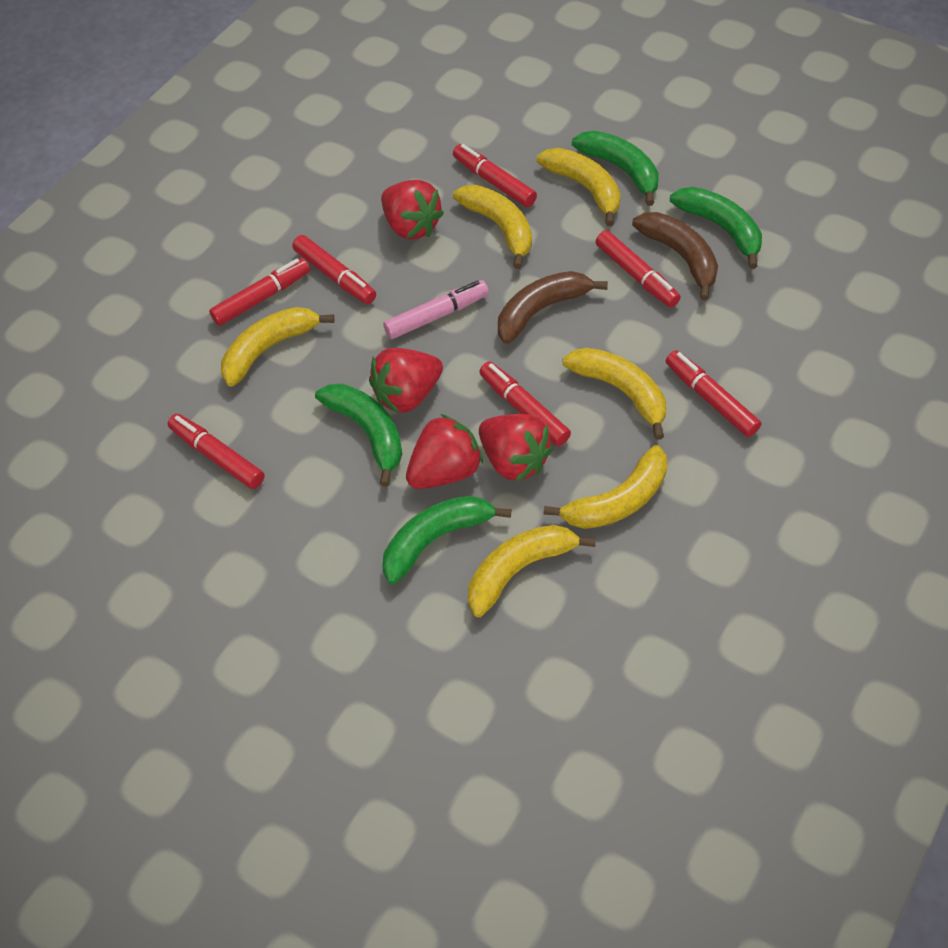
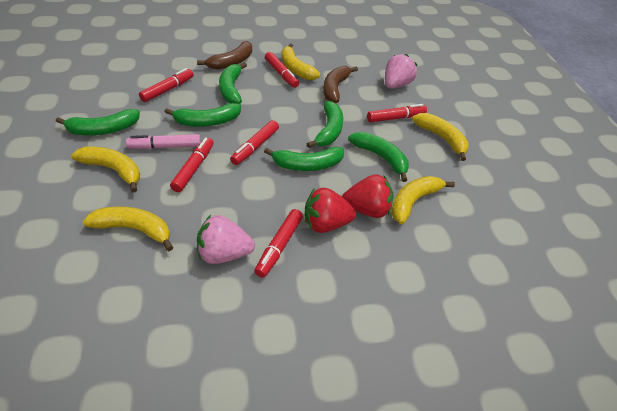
green banana: 4 -> 6
pink strawberry: 0 -> 2
red marker: 7 -> 6
red strawberry: 4 -> 2
yellow banana: 6 -> 5

